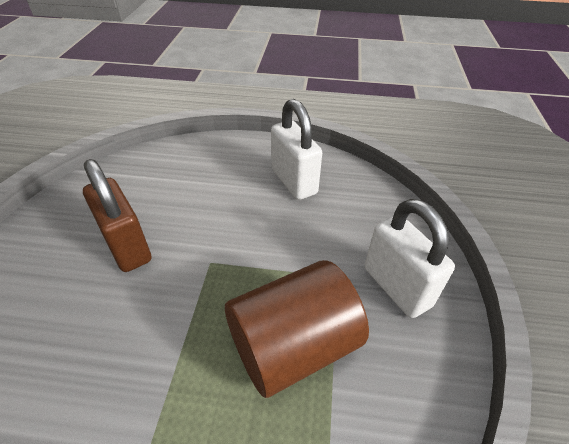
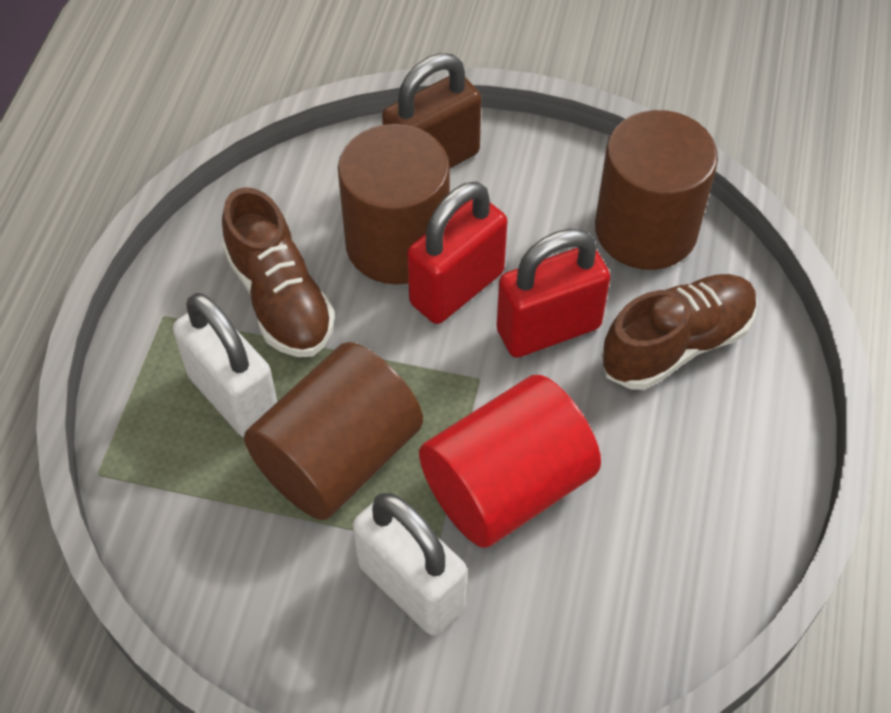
brown cylinder: 1 -> 3
brown shoe: 0 -> 2
red cylinder: 0 -> 1
red padlock: 0 -> 2

